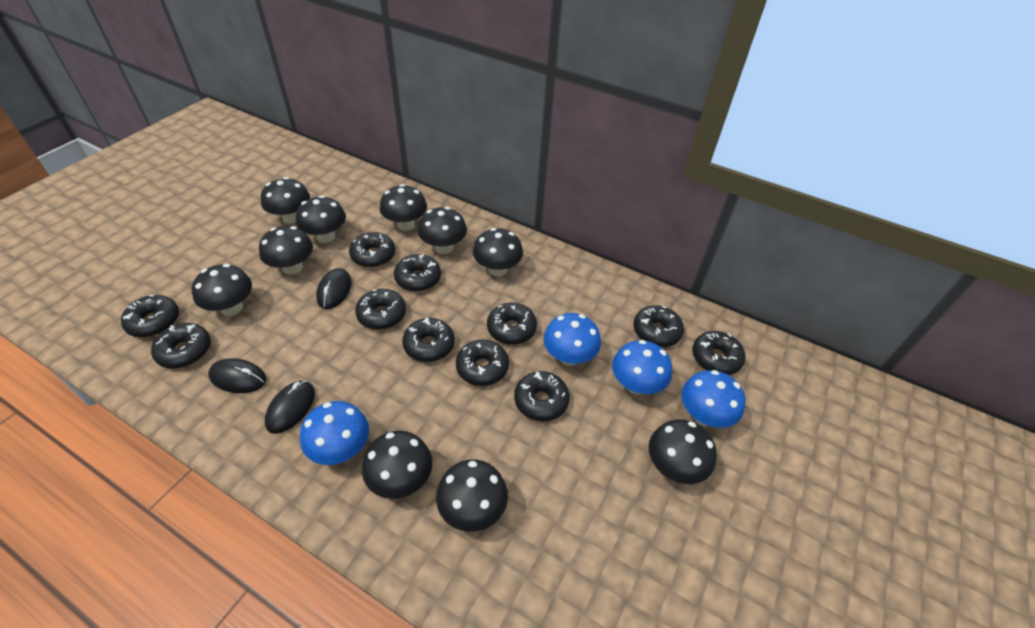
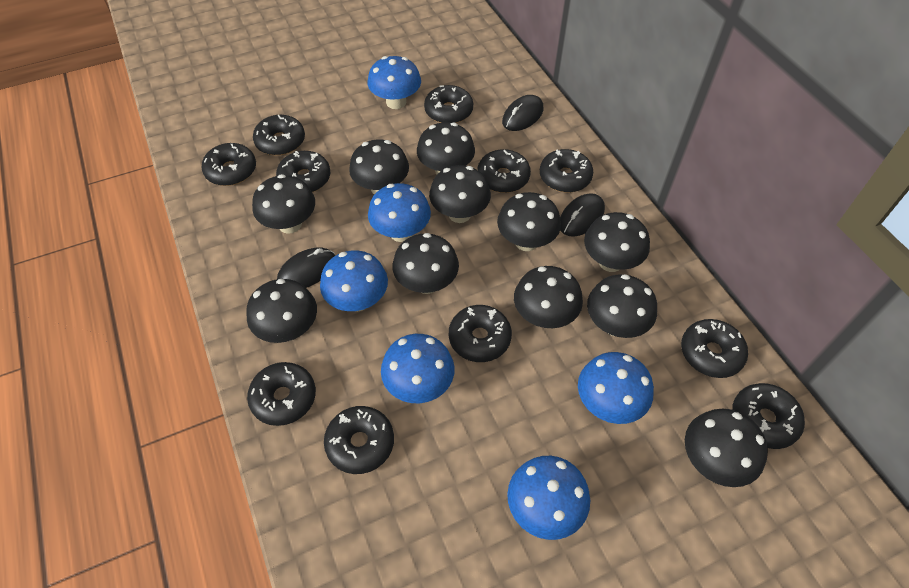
black mushroom: 10 -> 11
blue mushroom: 4 -> 6

